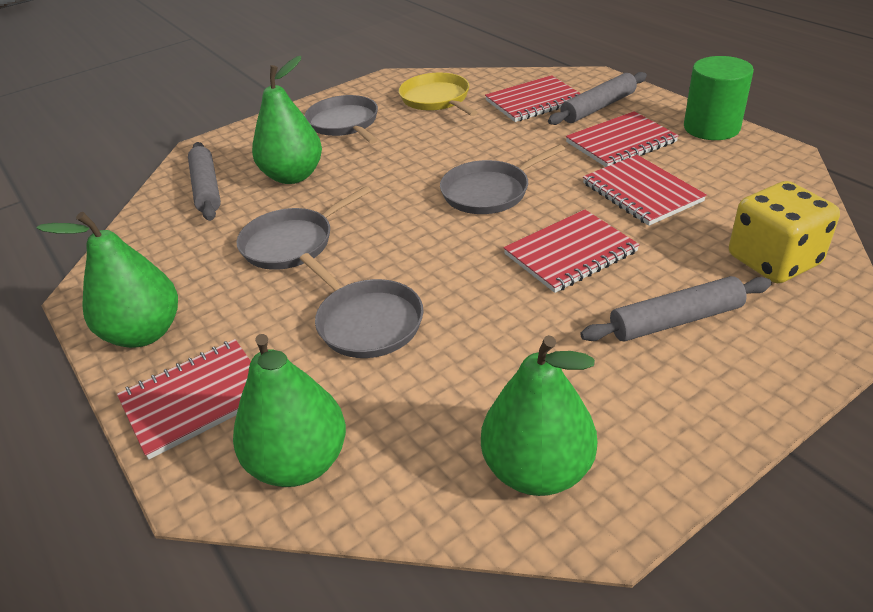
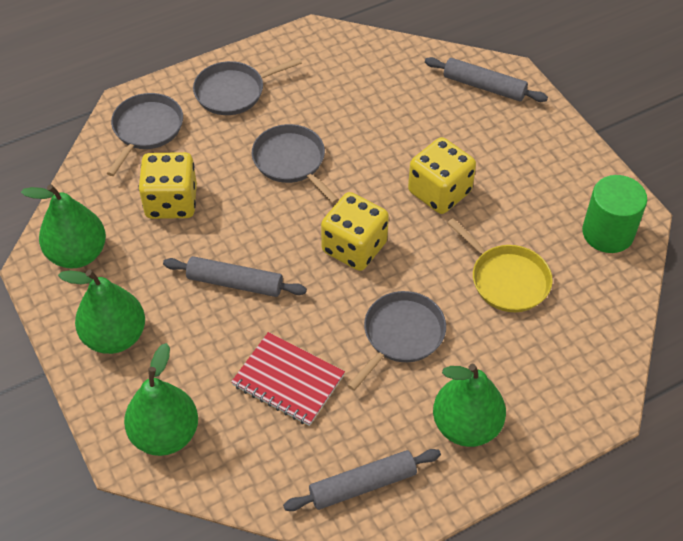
red notebook: 5 -> 1
yellow dice: 1 -> 3

